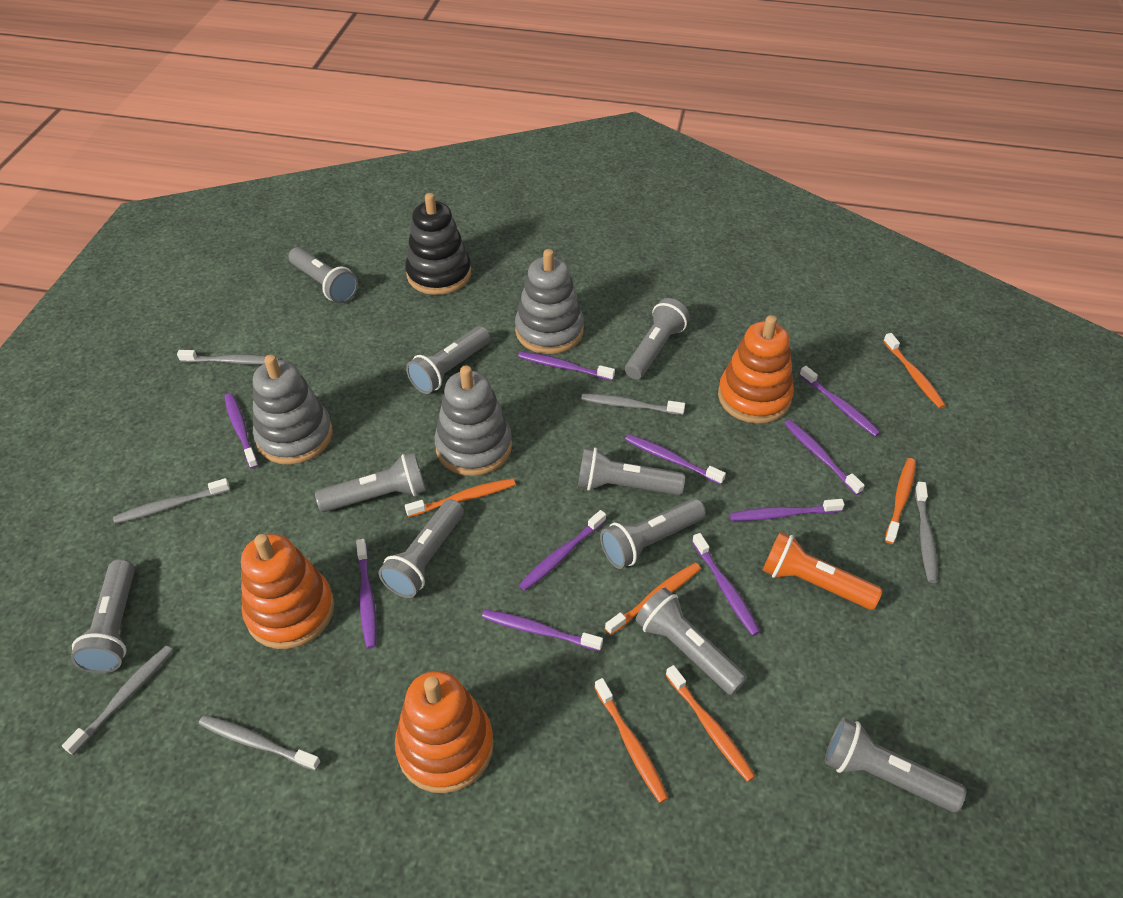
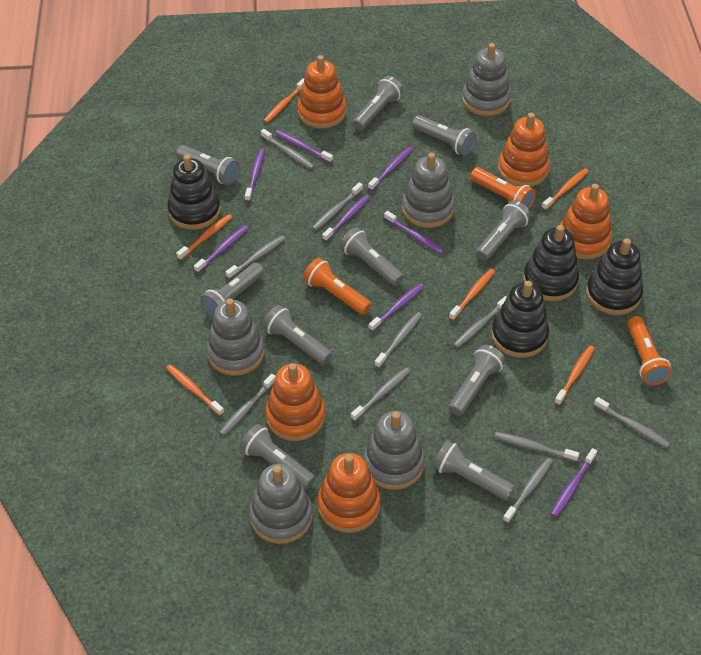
black stacking toy: 1 -> 4
grey stacking toy: 3 -> 5
grey toothbrush: 6 -> 10
orange flashlight: 1 -> 3
orange stacking toy: 3 -> 5
purple toothbrush: 10 -> 8

